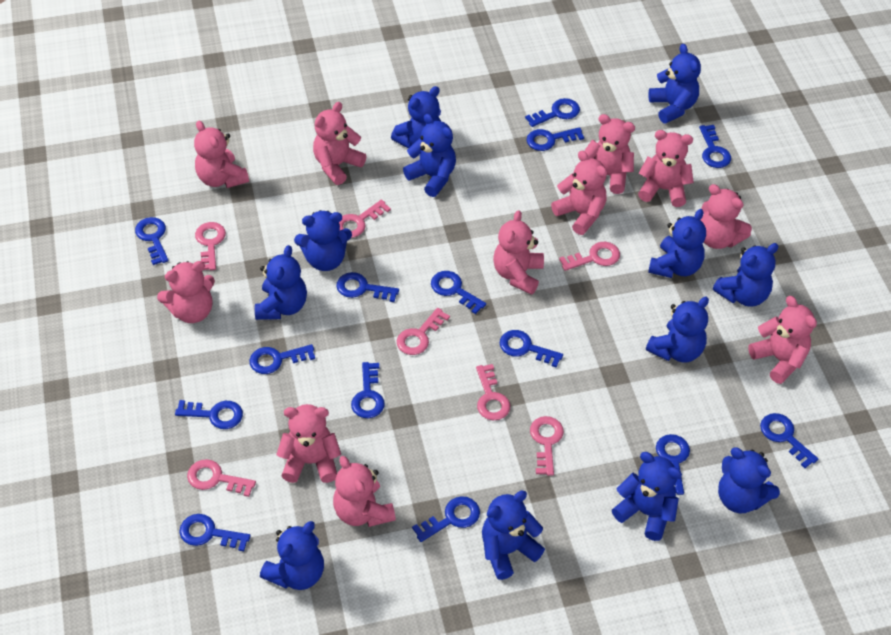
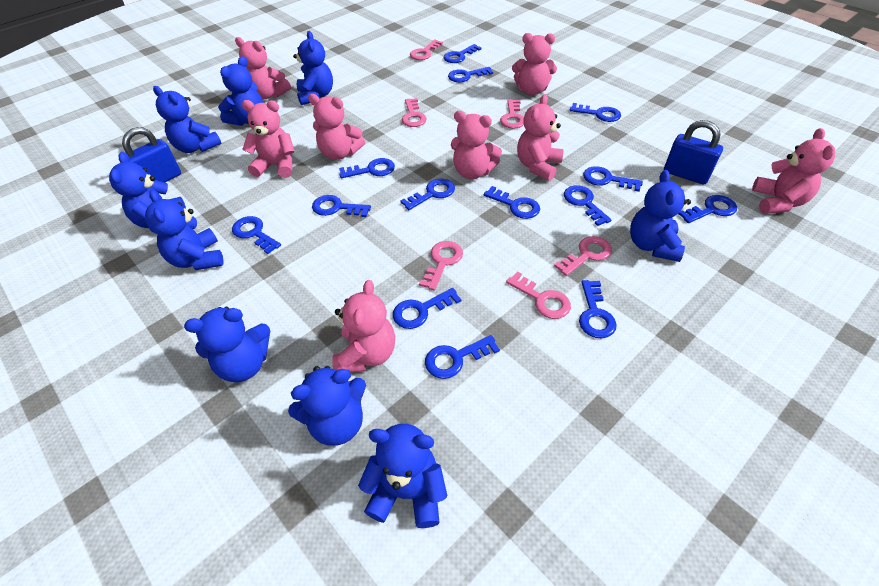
blue padlock: 0 -> 2
blue teddy bear: 12 -> 9
pink key: 7 -> 6
pink teddy bear: 11 -> 8

